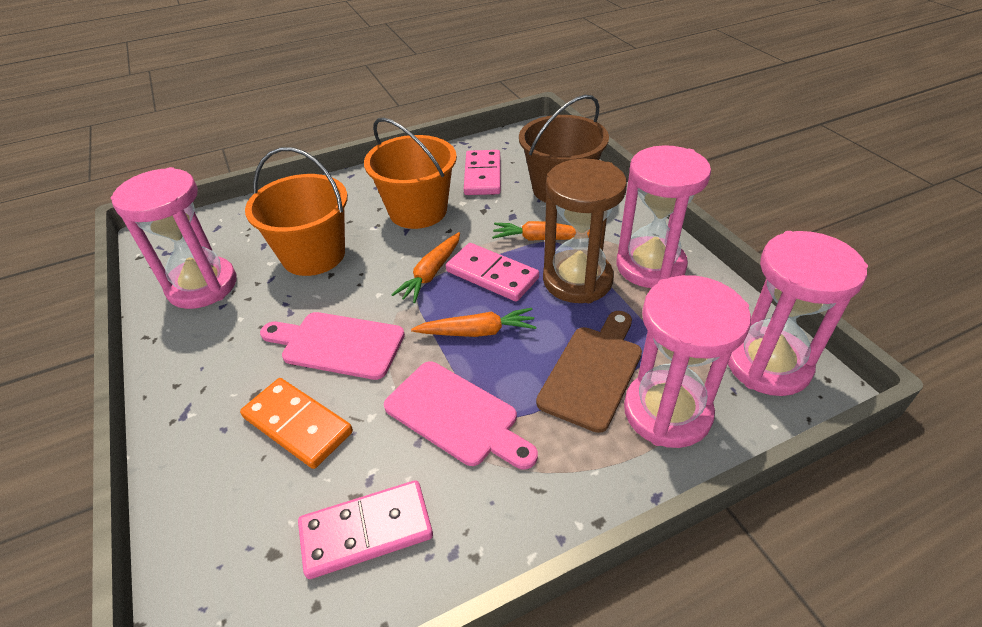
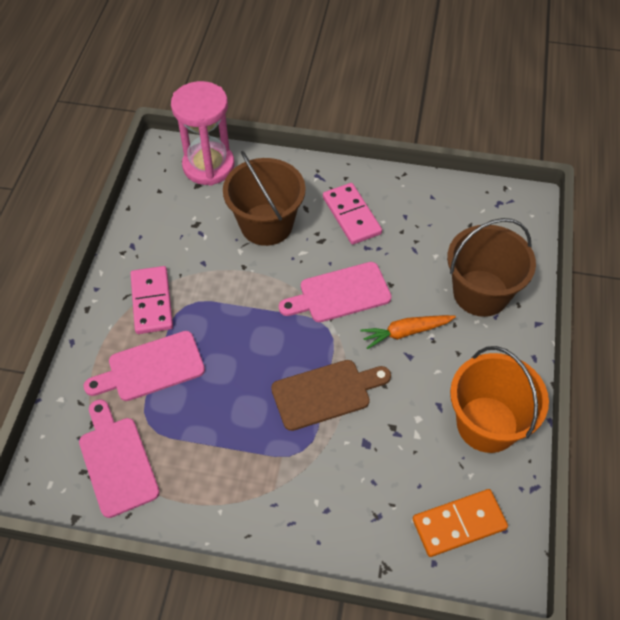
brown bucket: 1 -> 2
brown hourglass: 1 -> 0
orange bucket: 2 -> 1
orange carrot: 3 -> 1
pink cutting board: 2 -> 3
pink domino: 3 -> 2
pink hourglass: 4 -> 1

